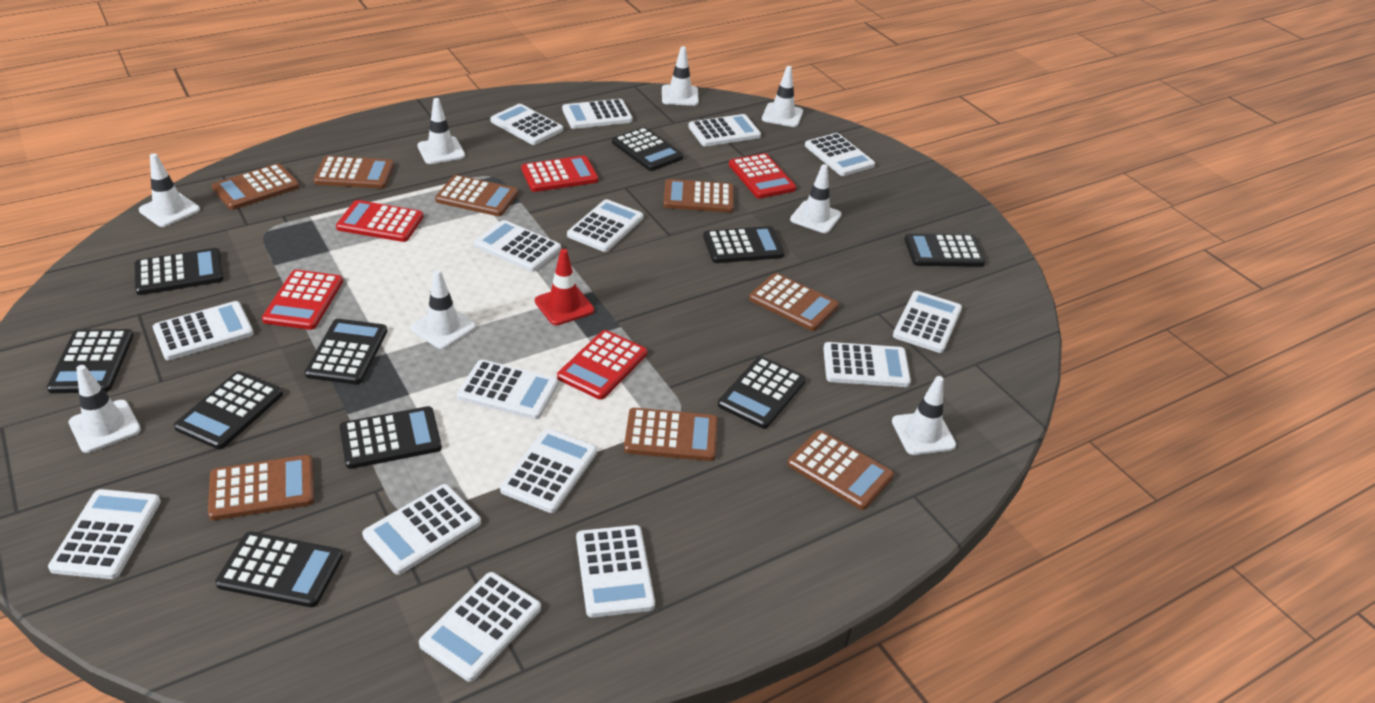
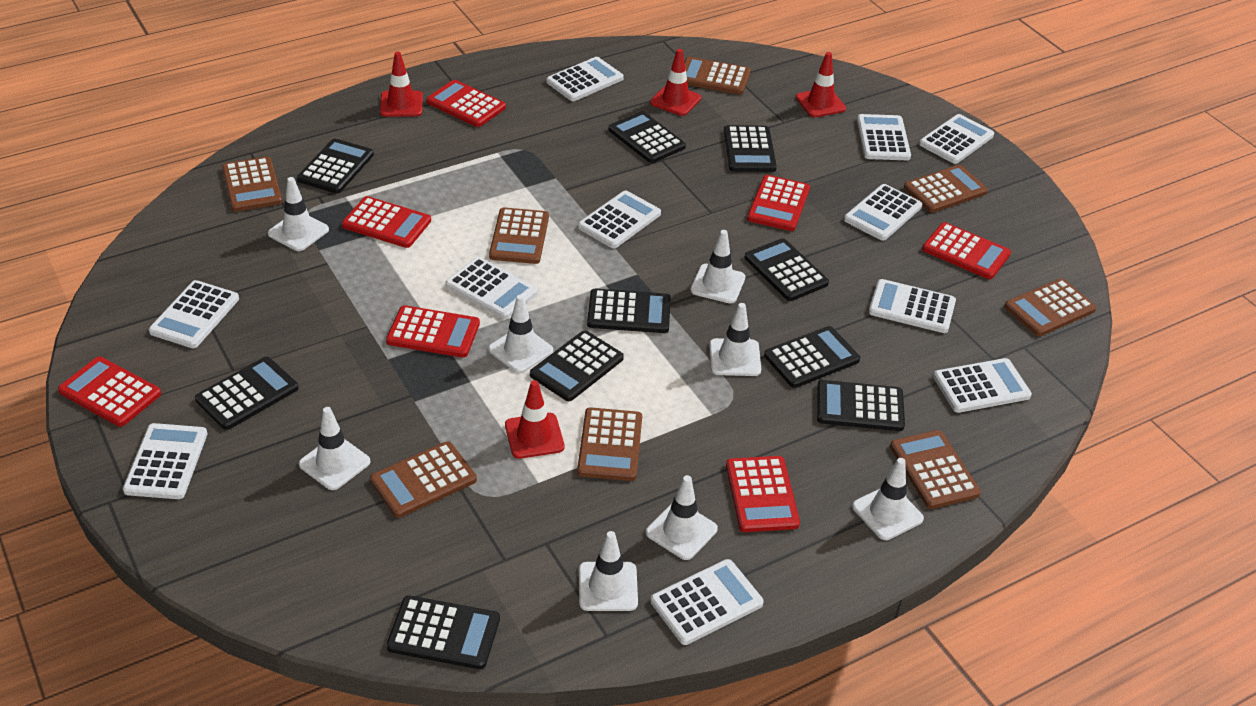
red calculator: 5 -> 7
red traffic cone: 1 -> 4
white calculator: 15 -> 11

